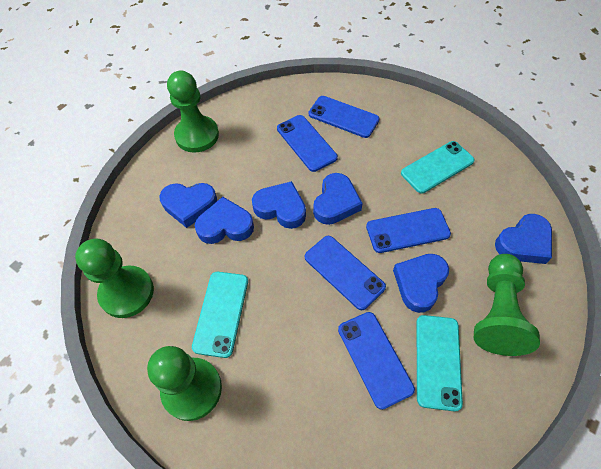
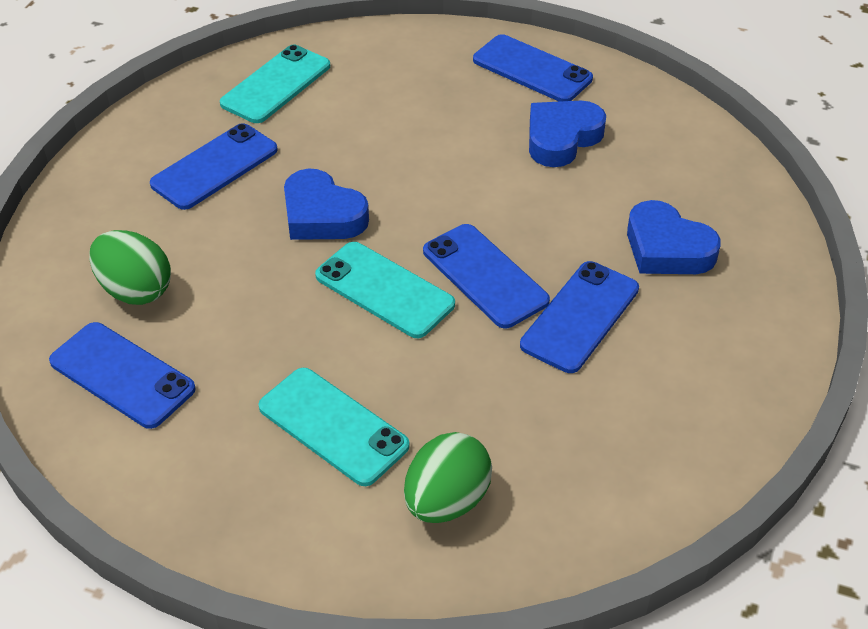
blue heart: 6 -> 3
green egg: 0 -> 2
green pawn: 4 -> 0

